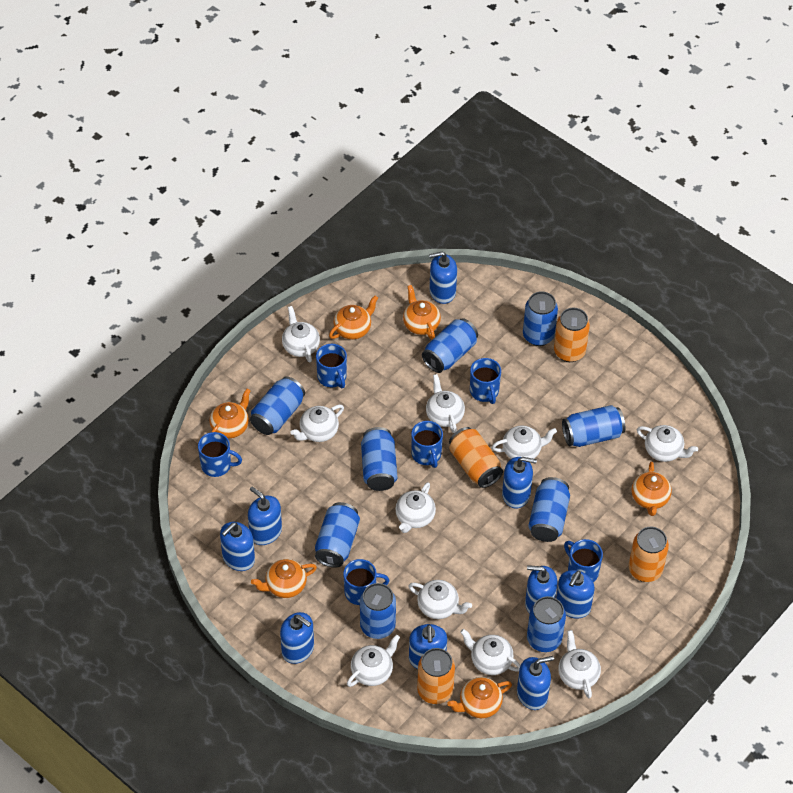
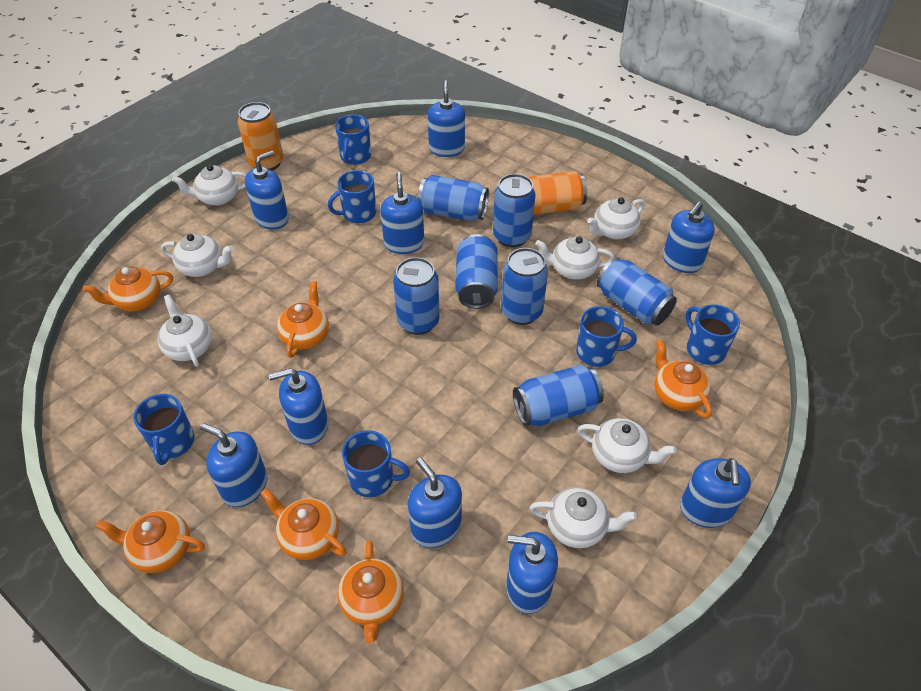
blue can: 9 -> 7
orange can: 4 -> 2
white teapot: 10 -> 7

